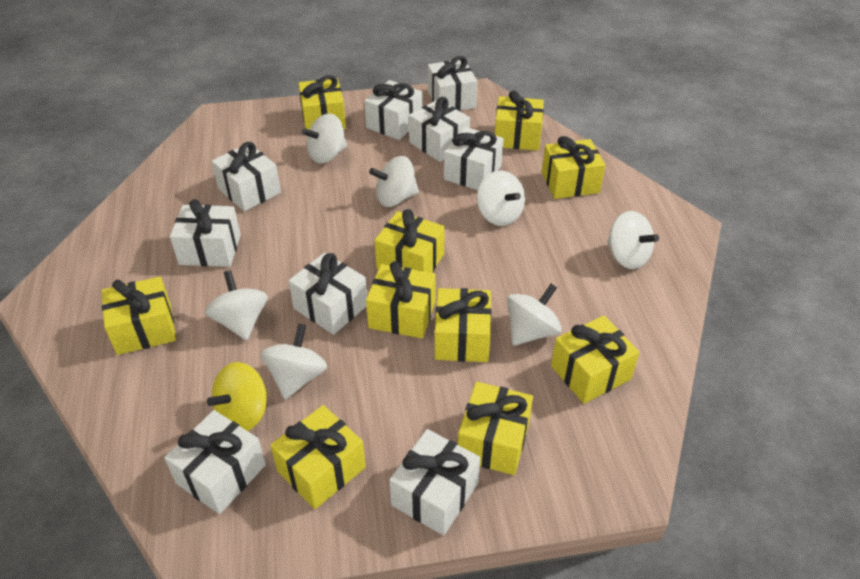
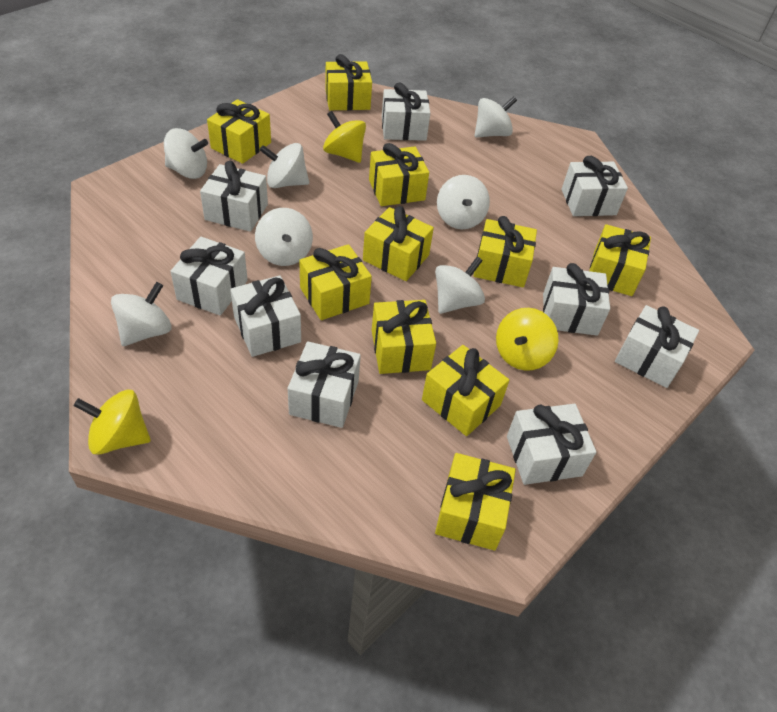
yellow spinning top: 1 -> 3

